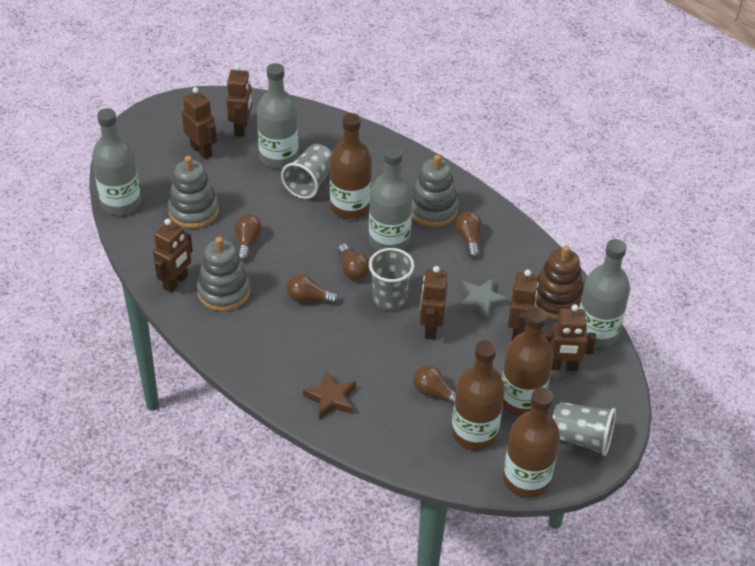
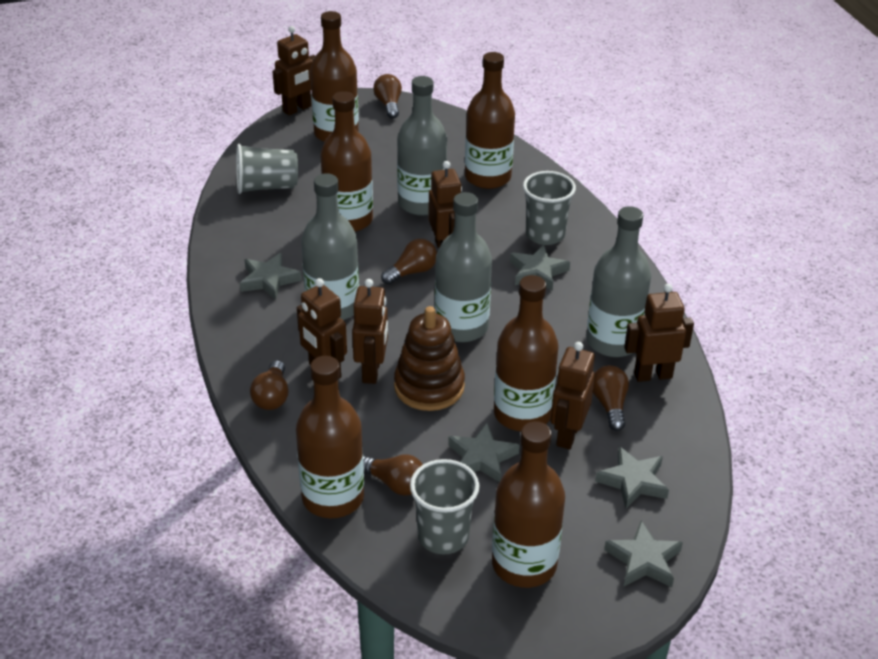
brown bottle: 4 -> 6
brown star: 1 -> 0
grey stacking toy: 3 -> 0
grey star: 1 -> 5

